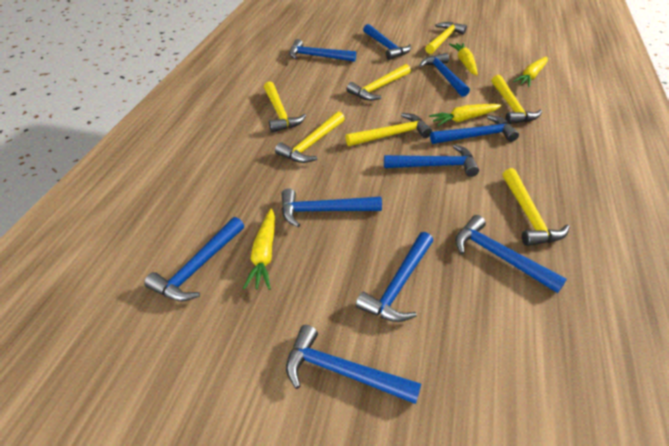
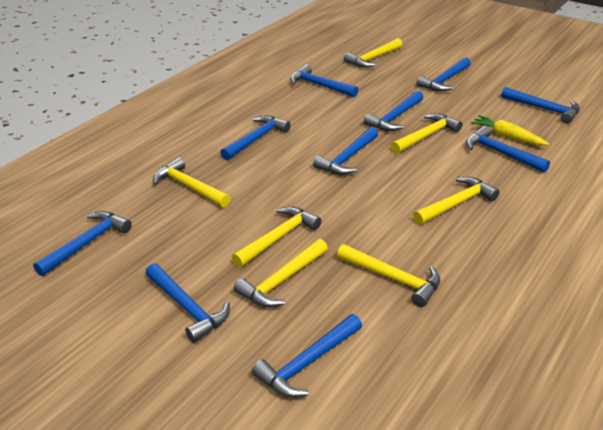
yellow carrot: 4 -> 1

